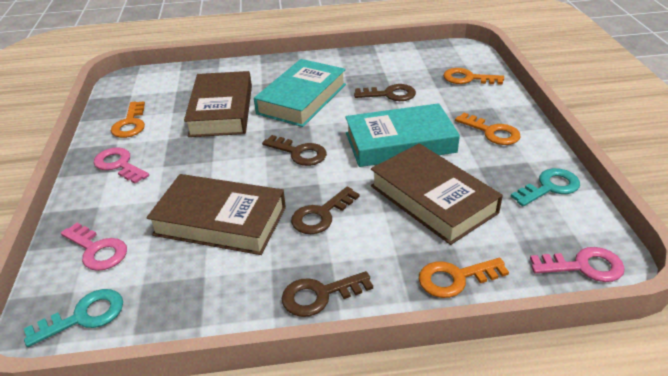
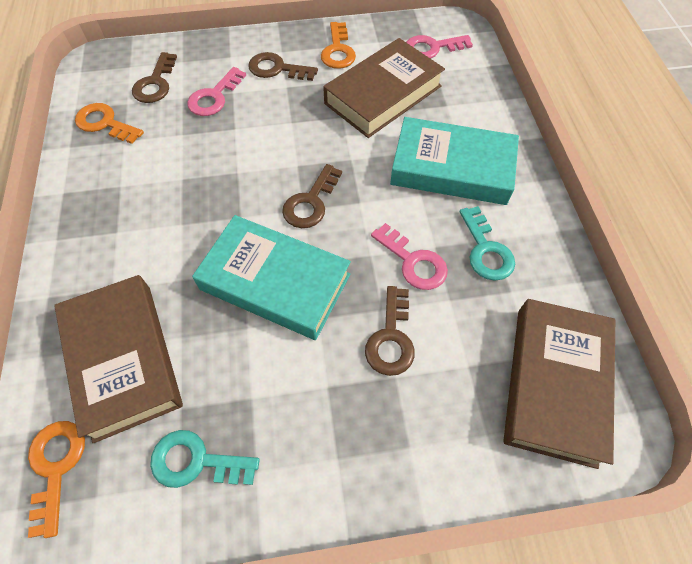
orange key: 4 -> 3

